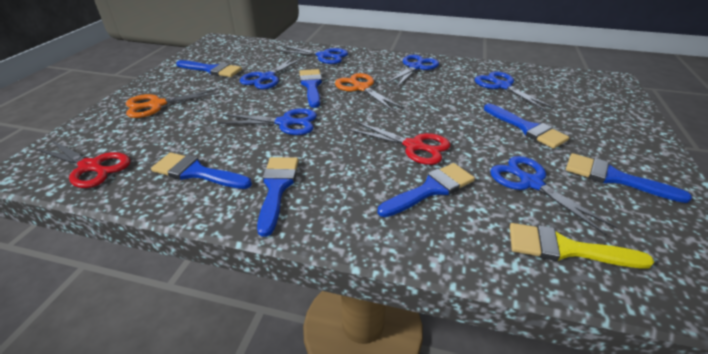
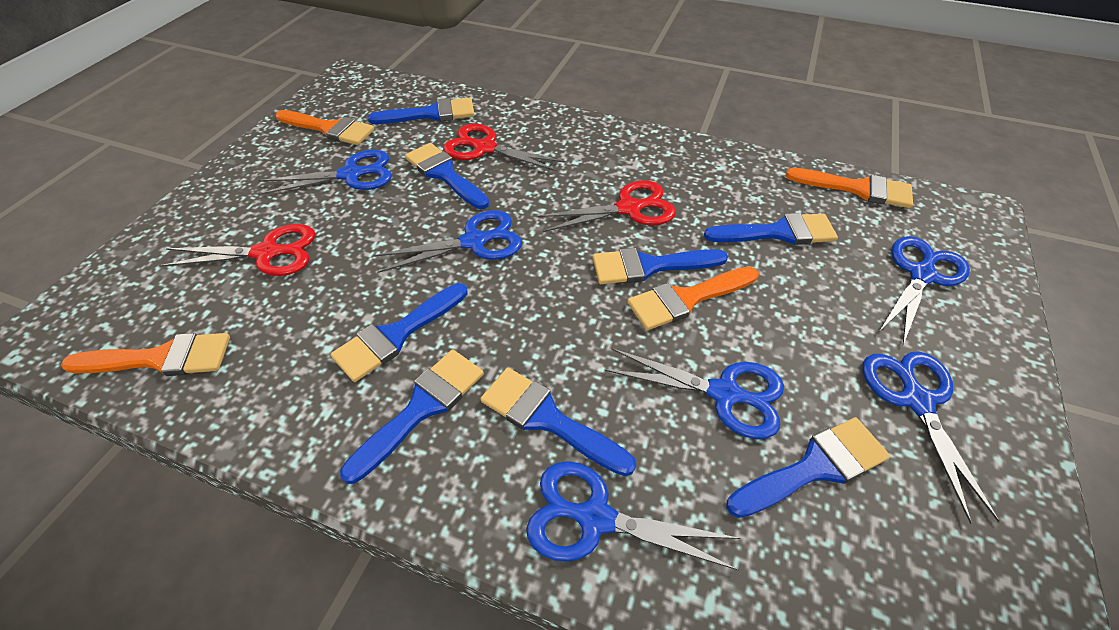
blue brush: 7 -> 8
orange brush: 0 -> 4
orange scissors: 2 -> 0
red scissors: 2 -> 3
yellow brush: 1 -> 0

